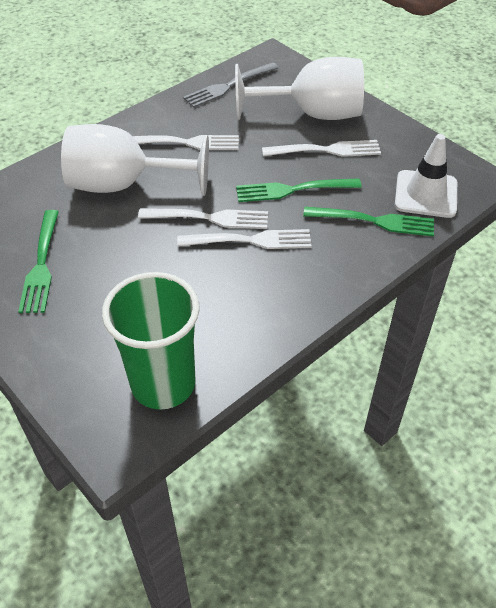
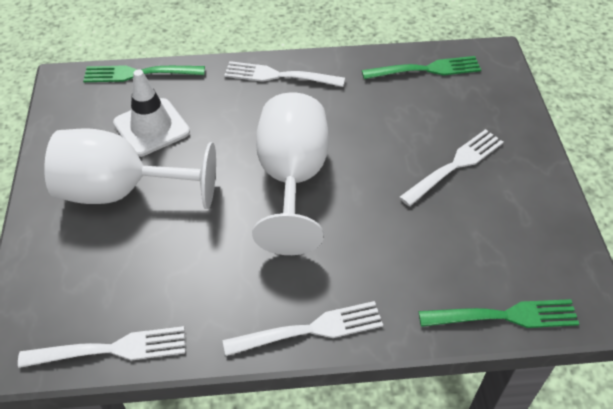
green cup: 1 -> 0
grey fork: 1 -> 0

